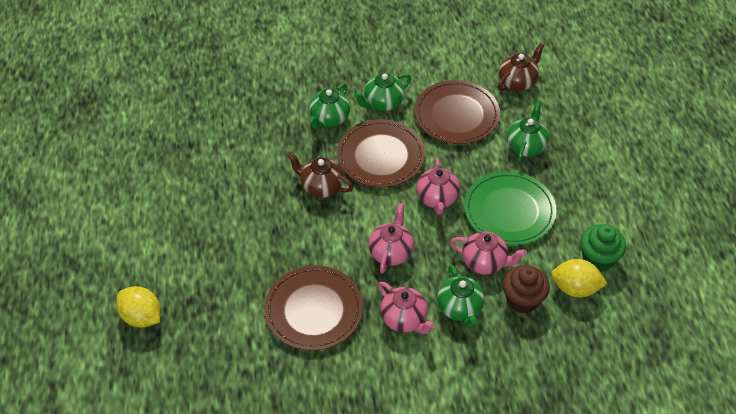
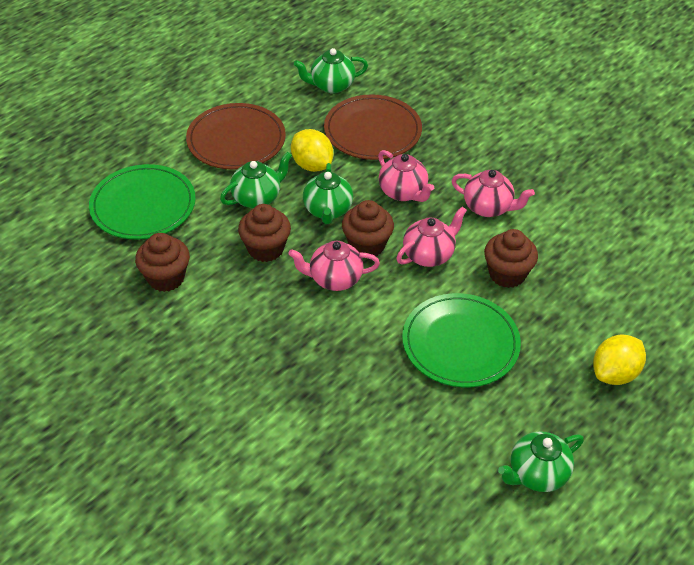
brown cupcake: 1 -> 4
brown plate: 3 -> 2
brown teapot: 2 -> 0
green cupcake: 1 -> 0
green plate: 1 -> 2

